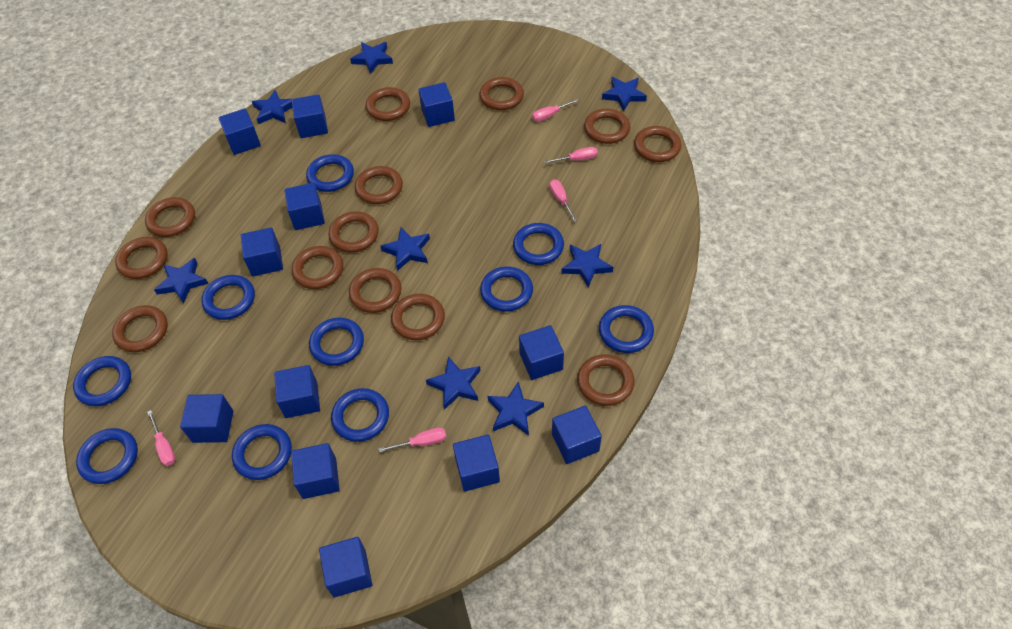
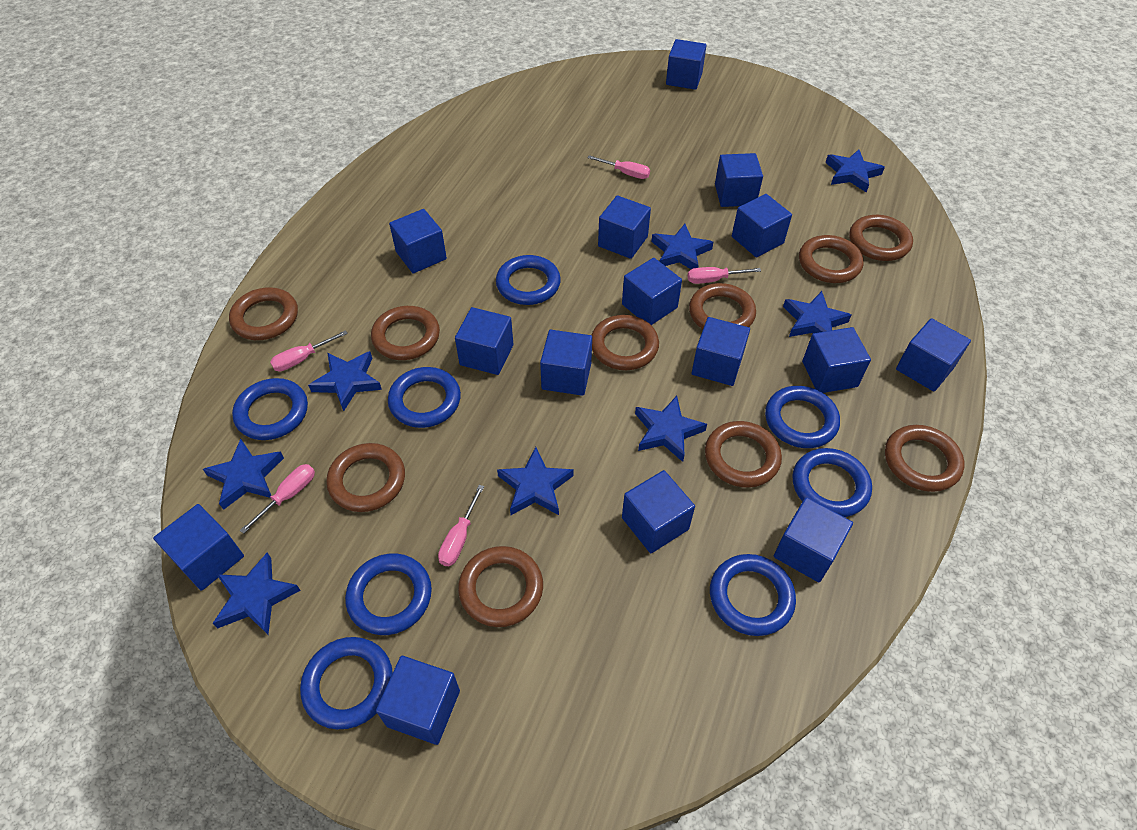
blue cube: 12 -> 15
blue ring: 10 -> 8
brown ring: 13 -> 10

